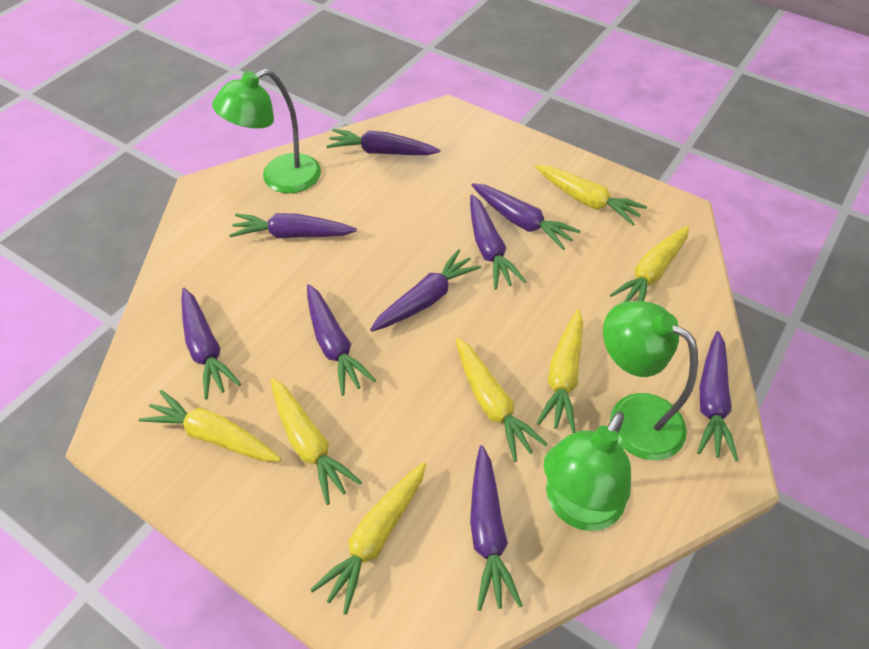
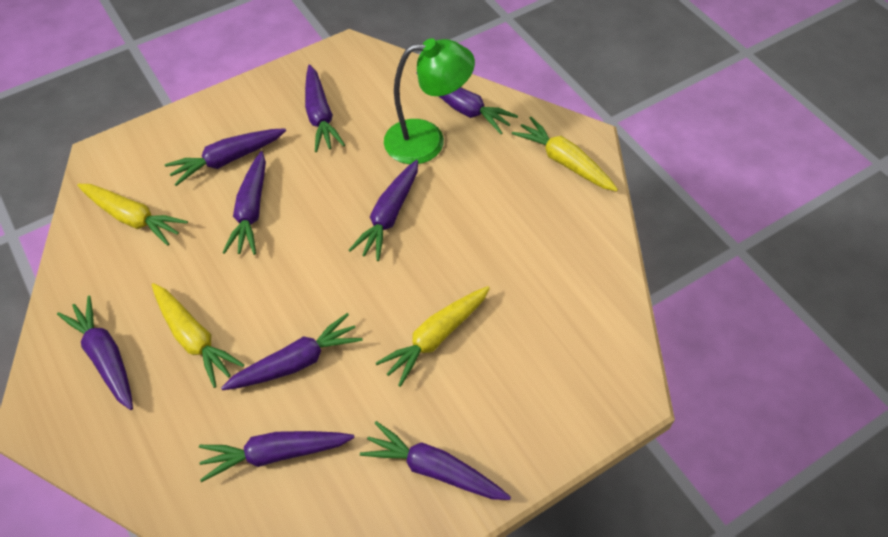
green lamp: 3 -> 1
yellow carrot: 7 -> 4

